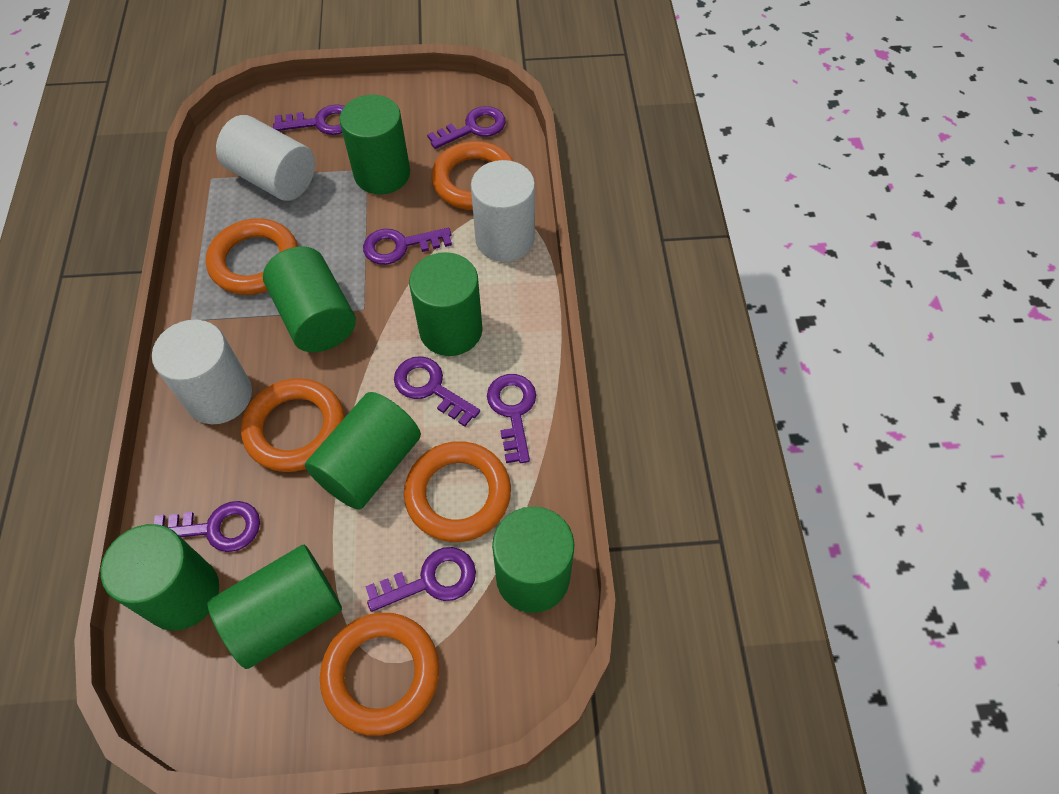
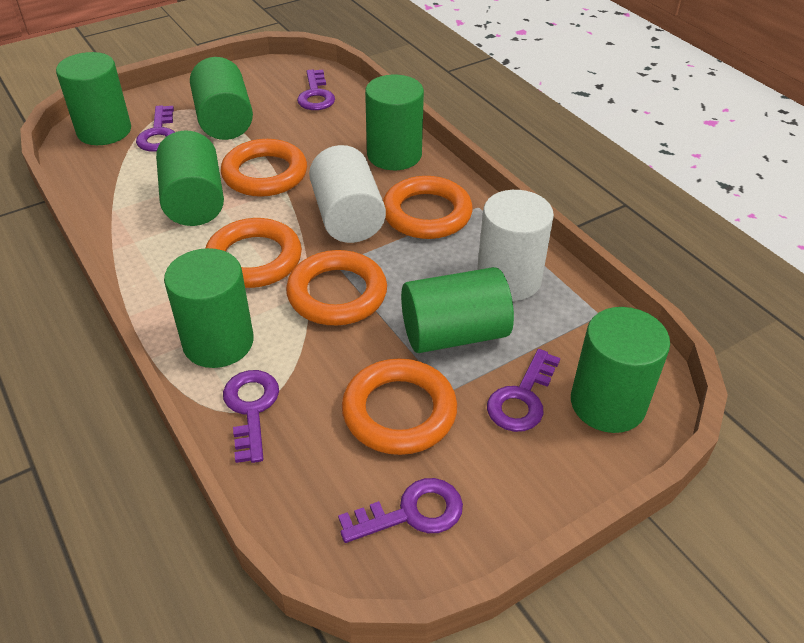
purple key: 7 -> 5
white cylinder: 3 -> 2

